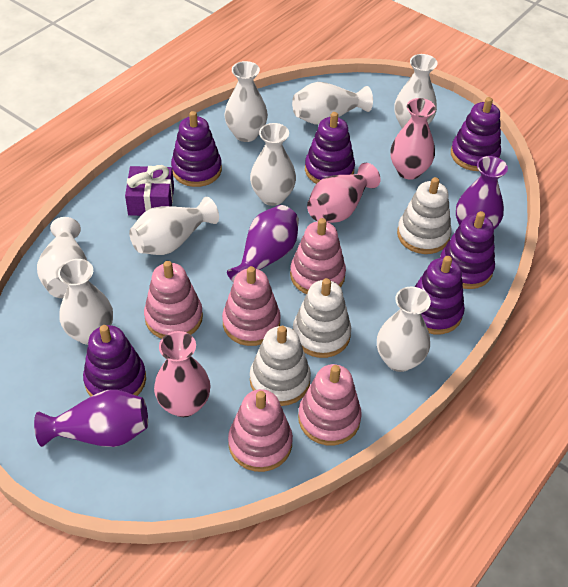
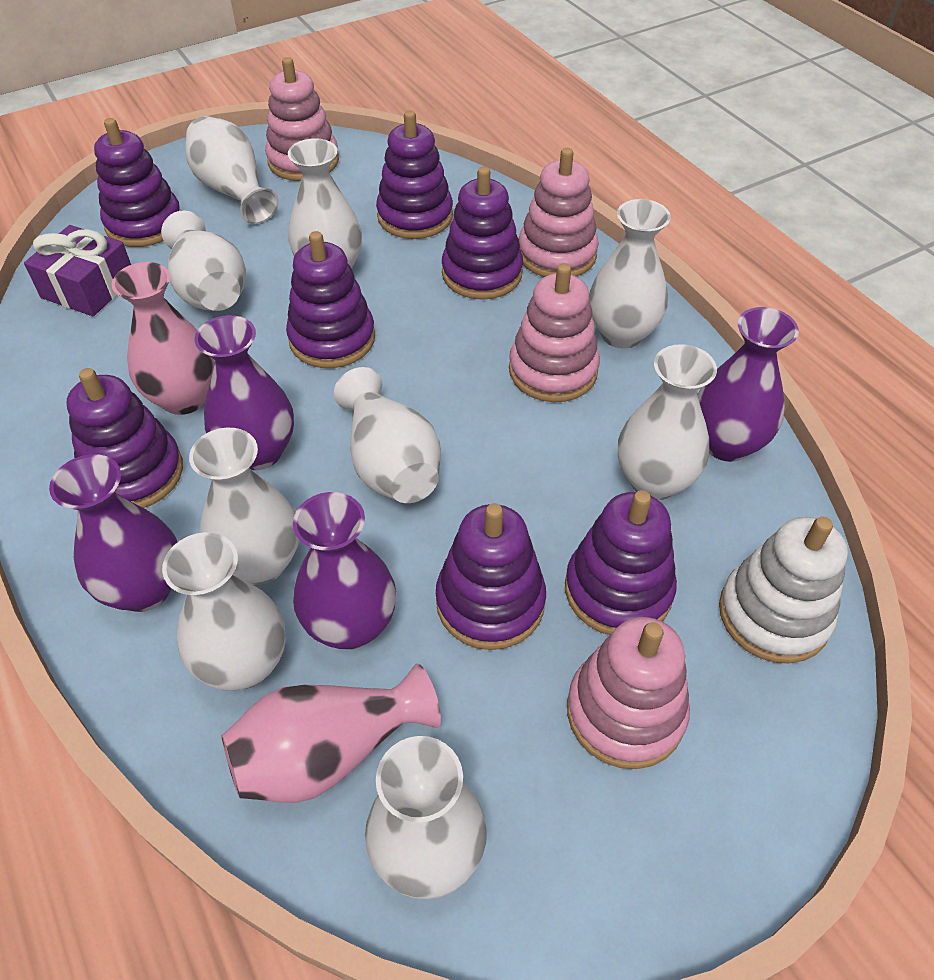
pink stacking toy: 5 -> 4
pink vase: 3 -> 2
purple stacking toy: 6 -> 7
purple vase: 3 -> 4
white stacking toy: 3 -> 1
white vase: 8 -> 9

